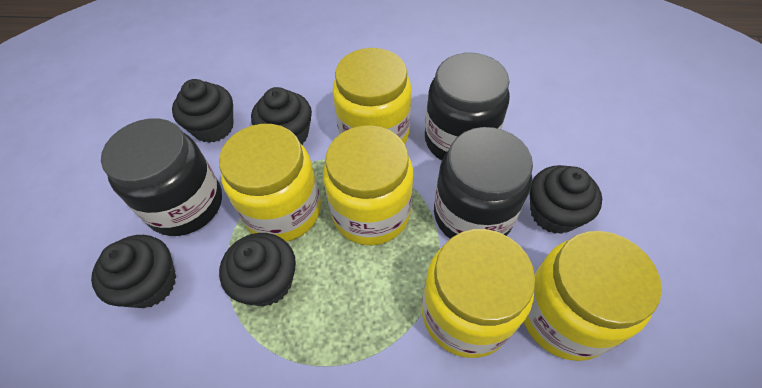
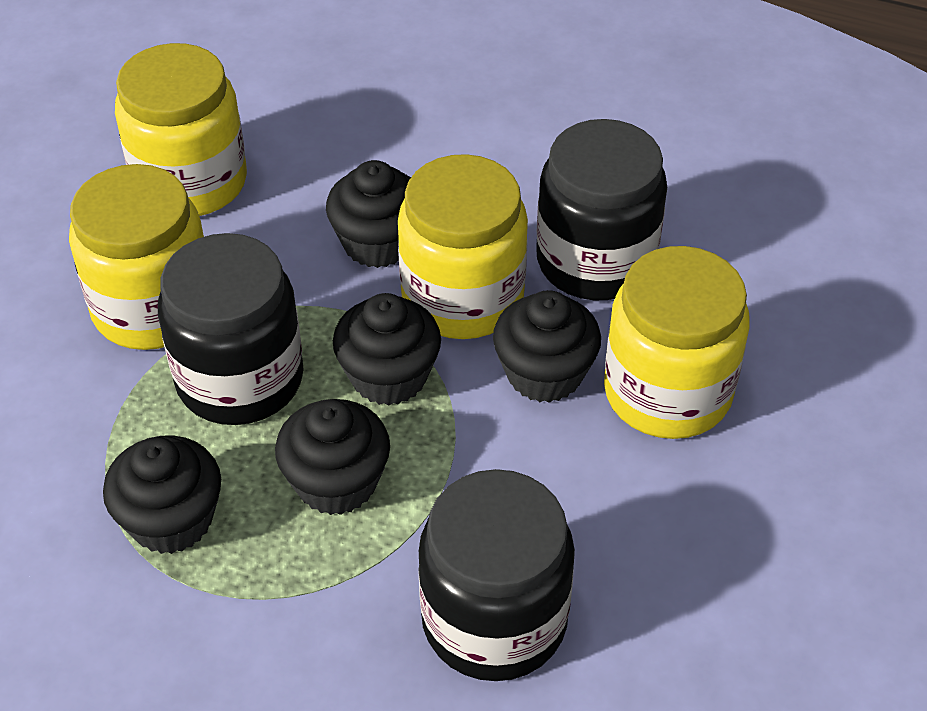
yellow jar: 5 -> 4

